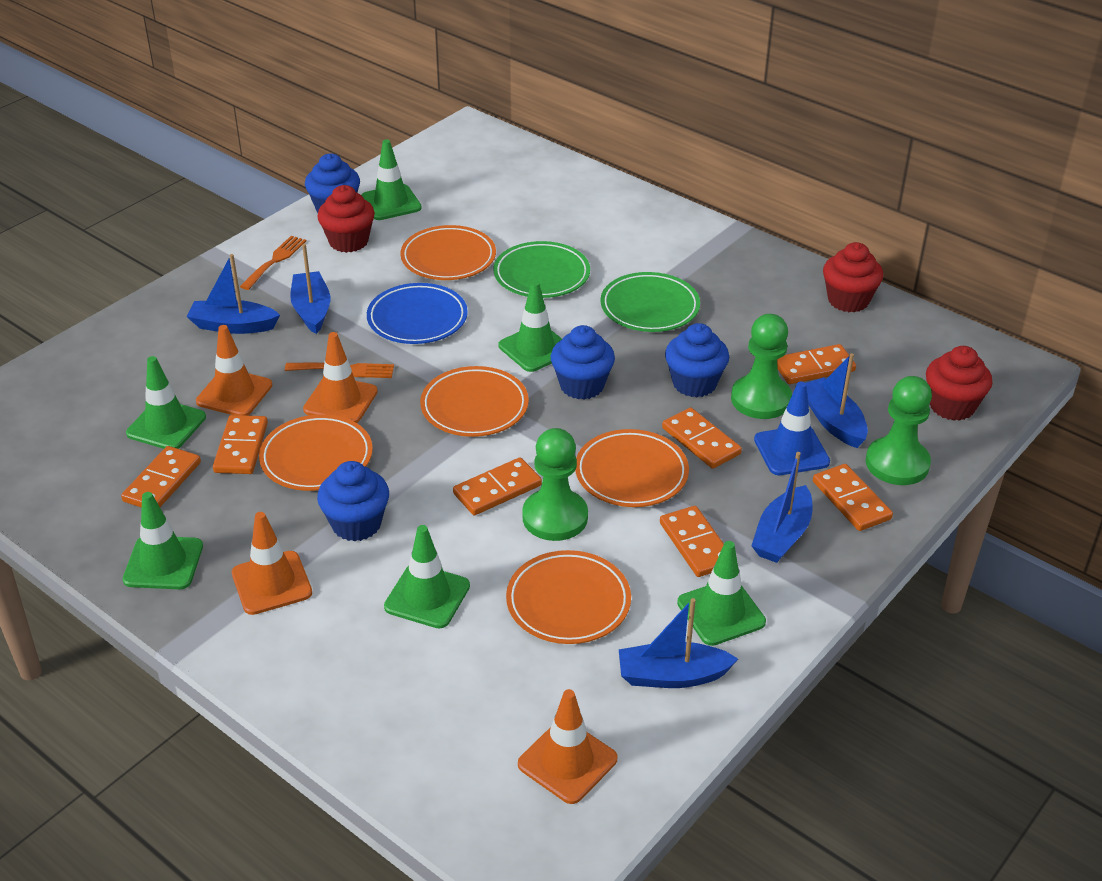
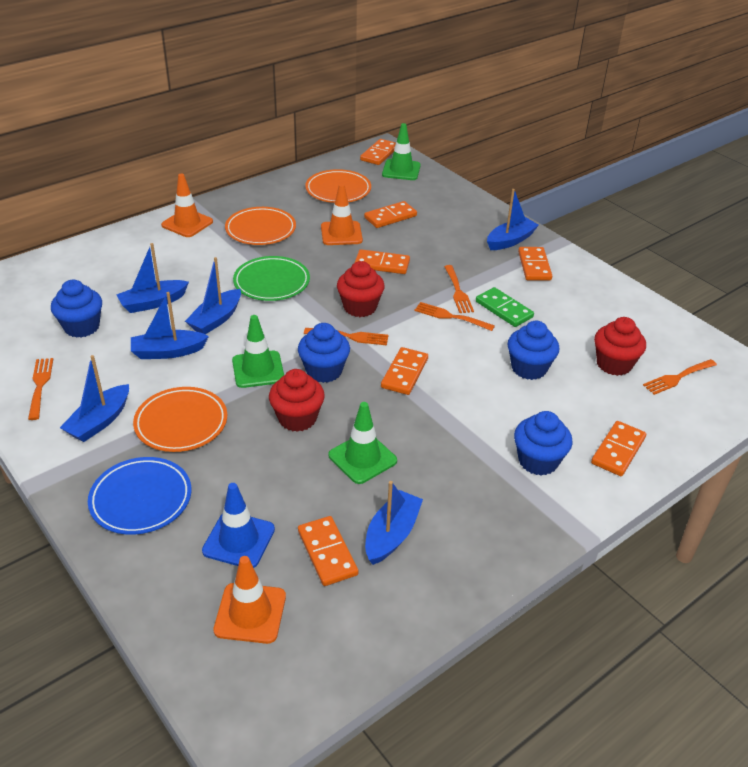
blue boat: 5 -> 6
green domino: 0 -> 1
green pawn: 3 -> 0
green plate: 2 -> 1
green traffic cone: 6 -> 3
orange fork: 2 -> 5
orange plate: 5 -> 3
orange traffic cone: 4 -> 3

